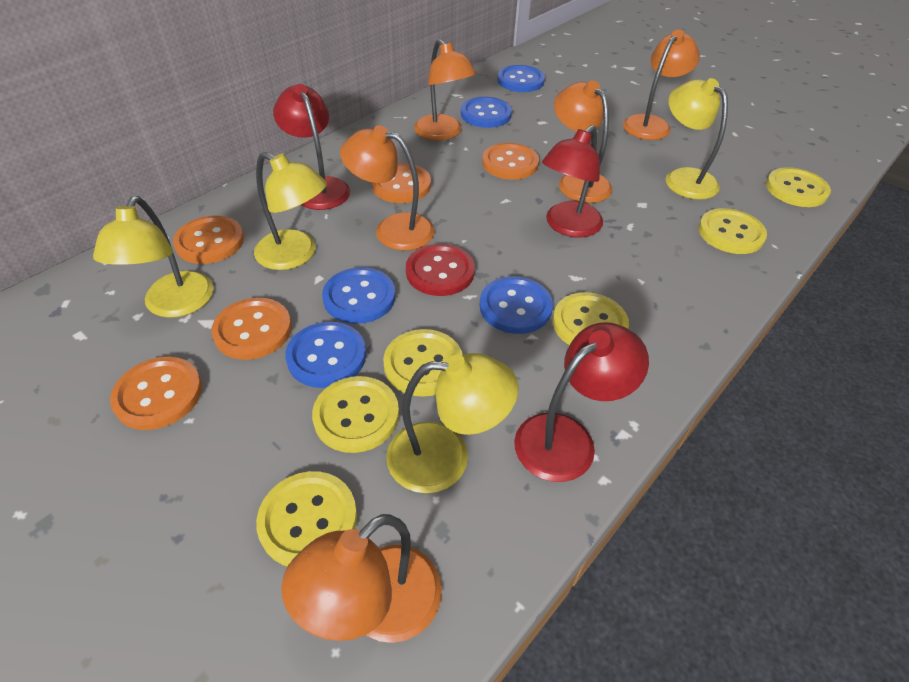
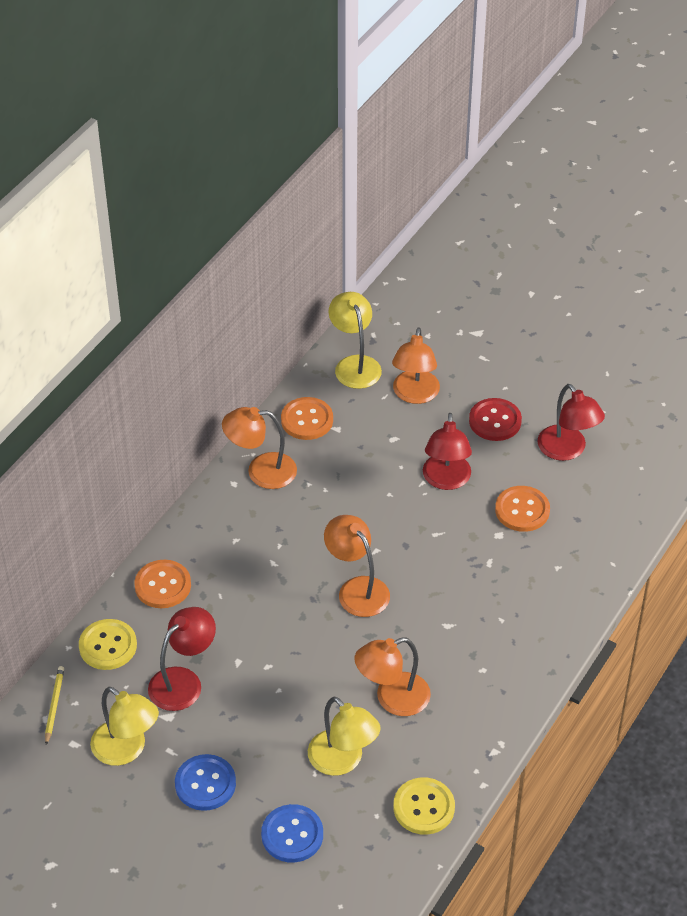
blue button: 5 -> 2
orange button: 5 -> 3
orange lamp: 5 -> 4
yellow button: 6 -> 2
yellow lamp: 4 -> 3
yellow pencil: 0 -> 1

